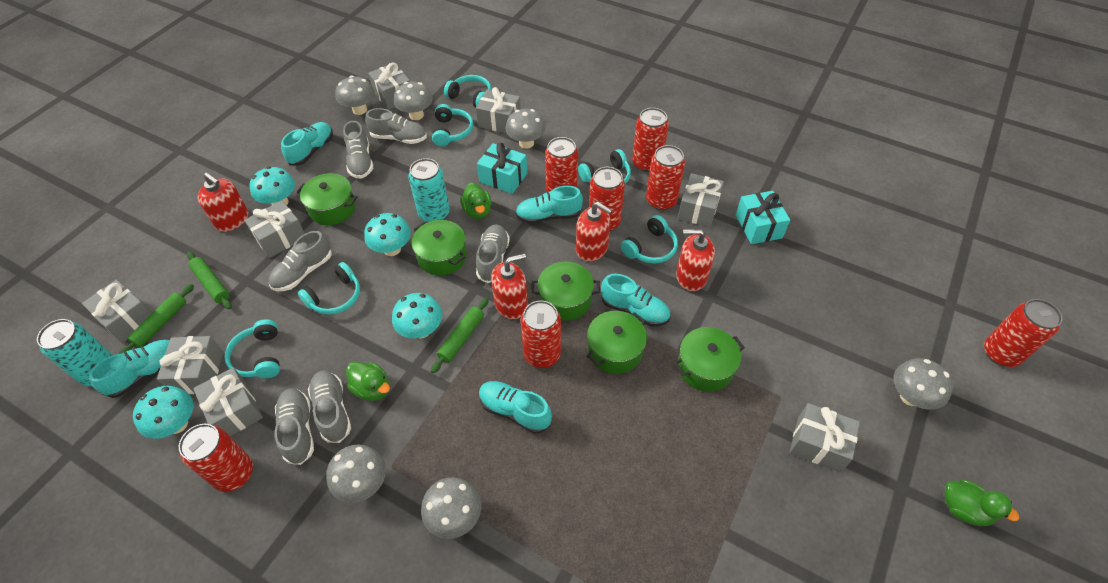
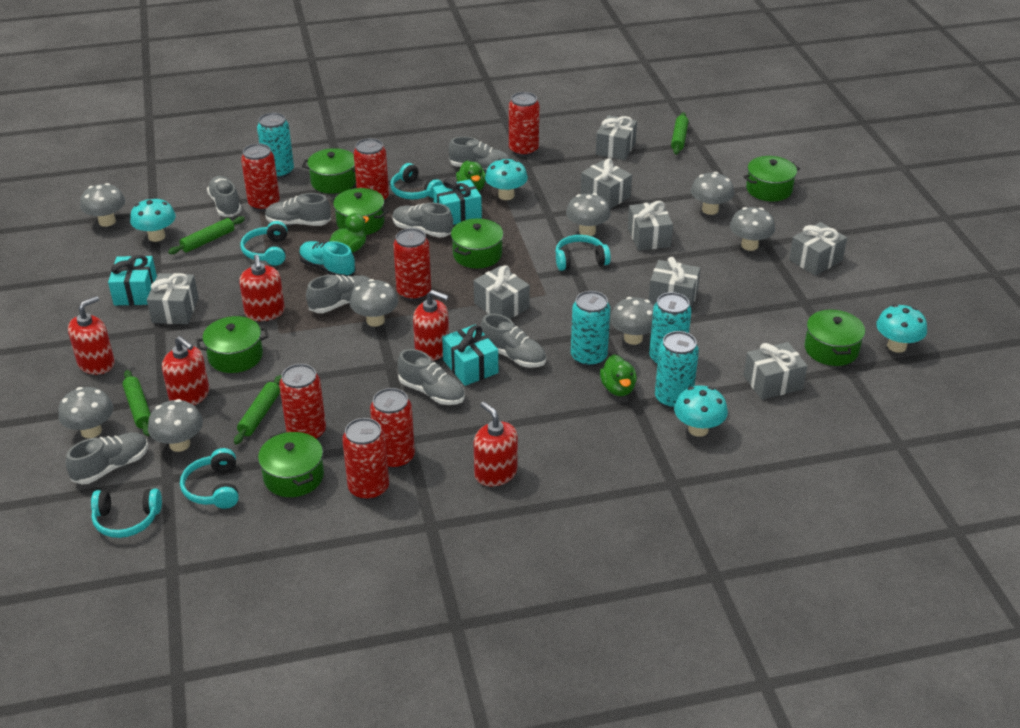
green pot: 5 -> 7
green rolling pin: 3 -> 4
grey mushroom: 6 -> 8
grey shoe: 6 -> 8
red soap dispenser: 4 -> 5
turquoise can: 2 -> 4
turquoise gift: 2 -> 3
turquoise headphones: 6 -> 5
turquoise shoe: 5 -> 1

